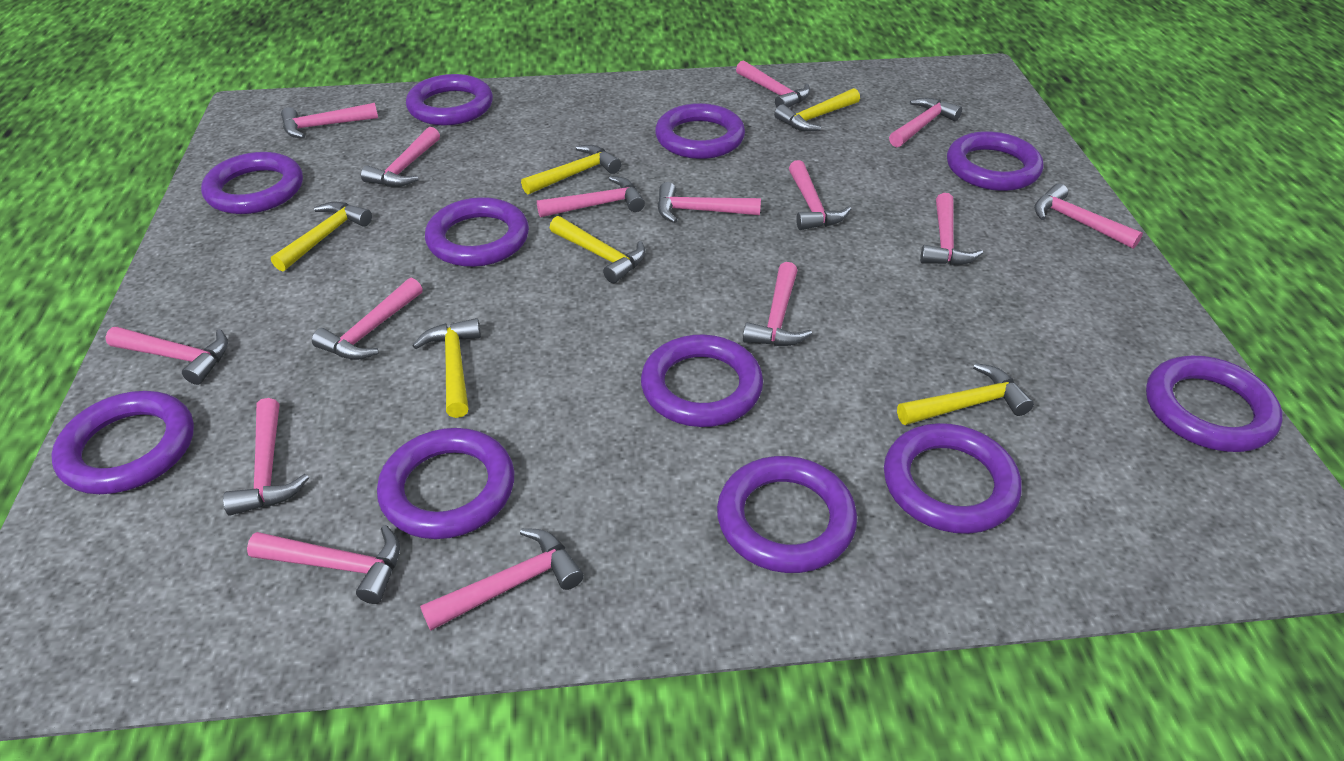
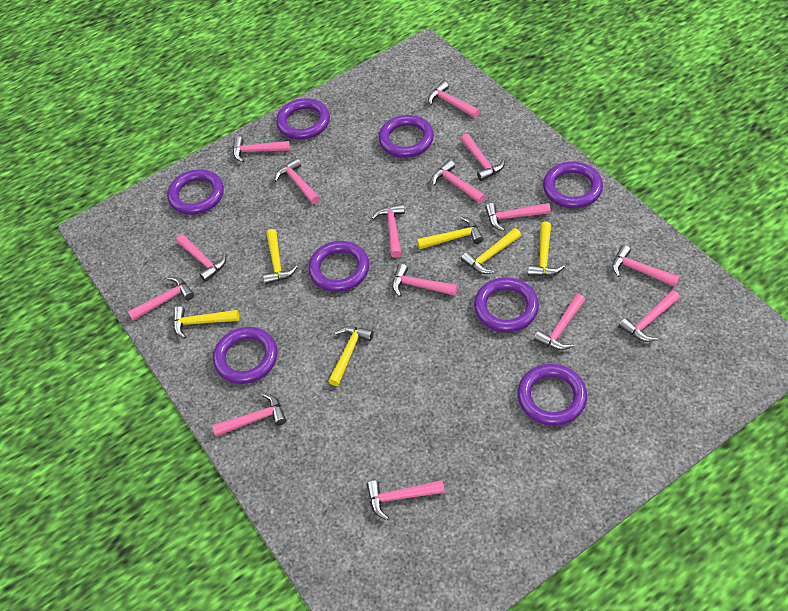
purple ring: 11 -> 8

